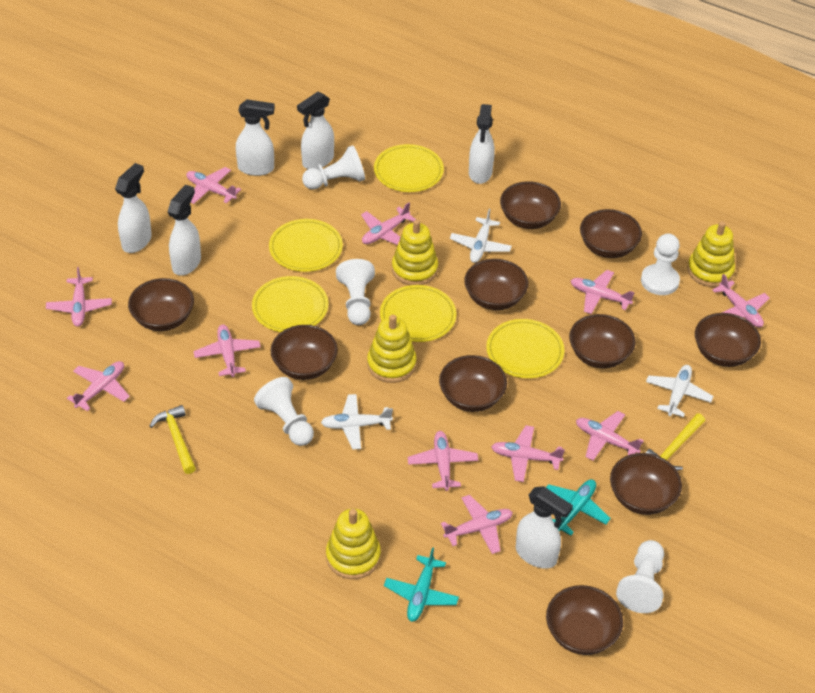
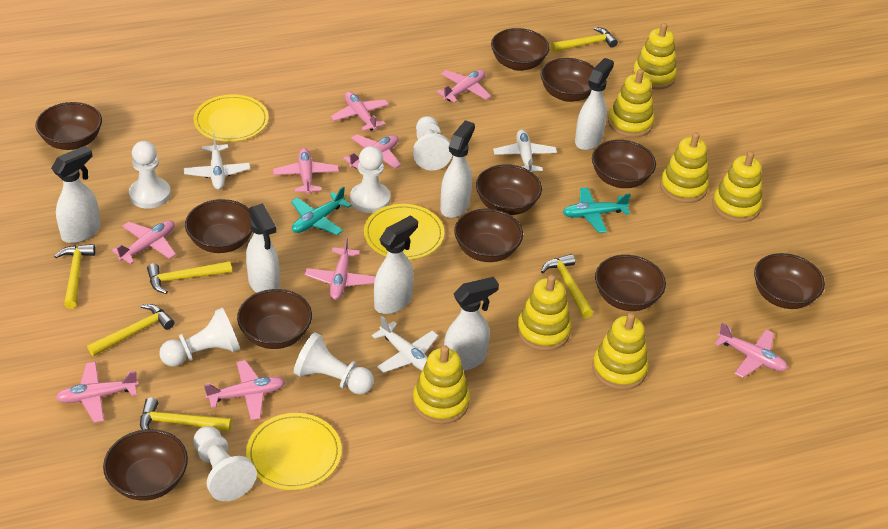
brown bowl: 10 -> 11
pink plane: 11 -> 9
white pawn: 5 -> 6
yellow hammer: 2 -> 6
yellow plate: 5 -> 3
yellow stacking toy: 4 -> 7

